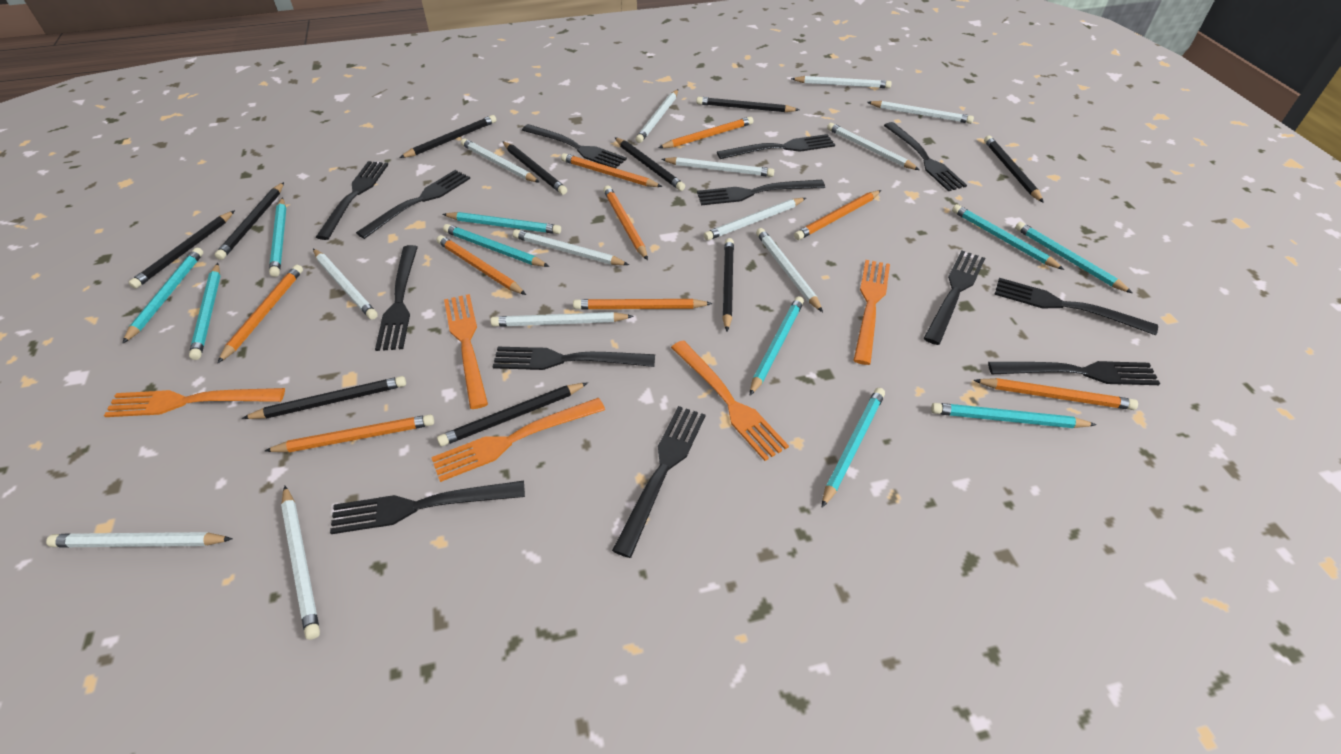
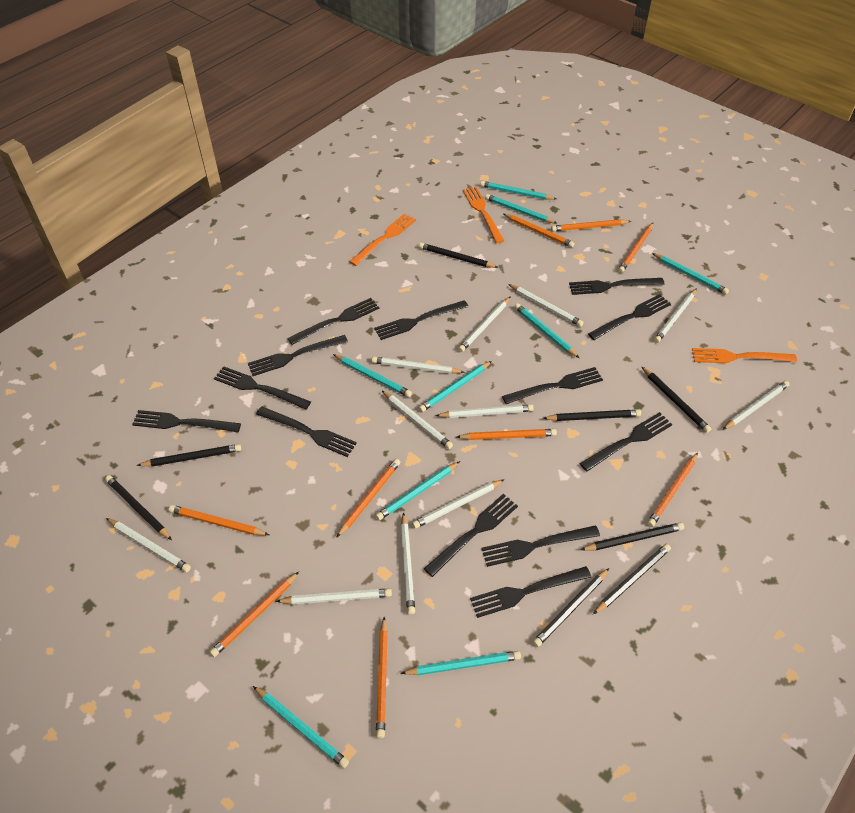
black pencil: 10 -> 8
orange fork: 5 -> 3
turquoise pencil: 10 -> 9
white pencil: 13 -> 11

